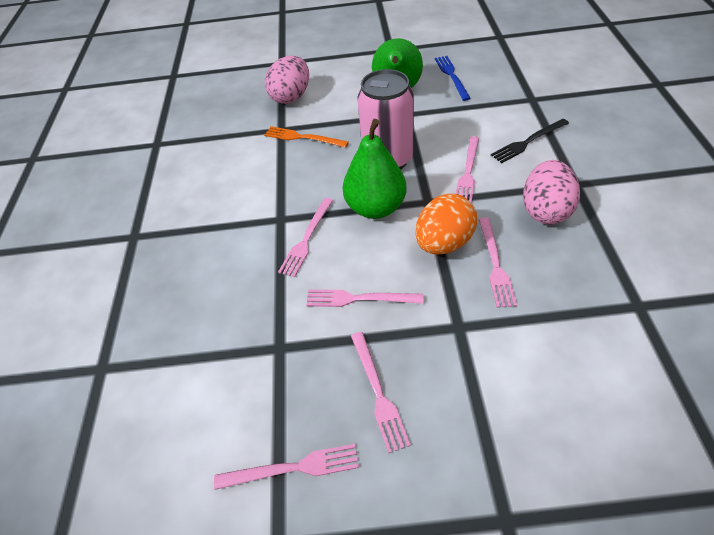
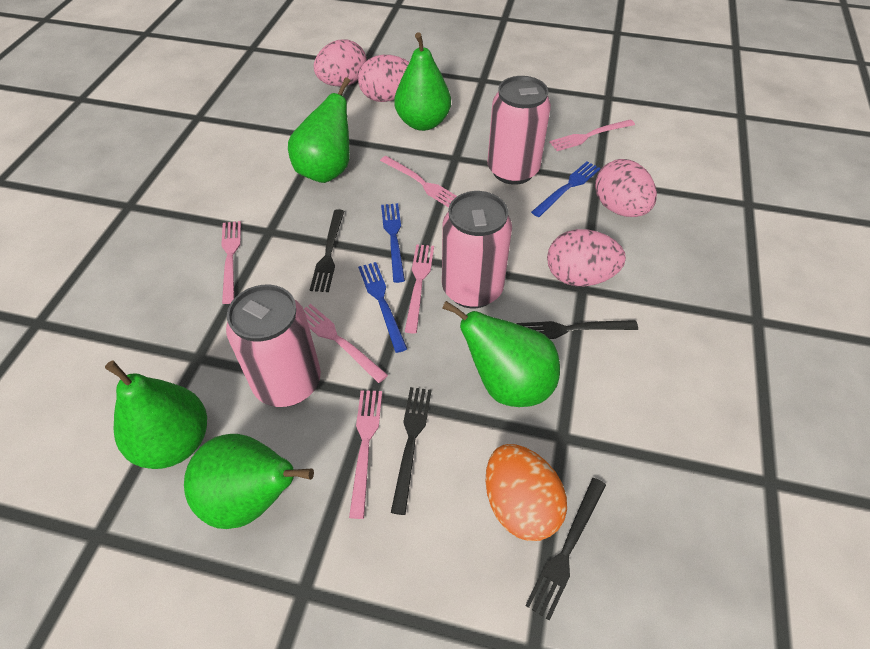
black fork: 1 -> 4
blue fork: 1 -> 3
green pear: 2 -> 5
orange fork: 1 -> 0
pink can: 1 -> 3
pink egg: 2 -> 4

